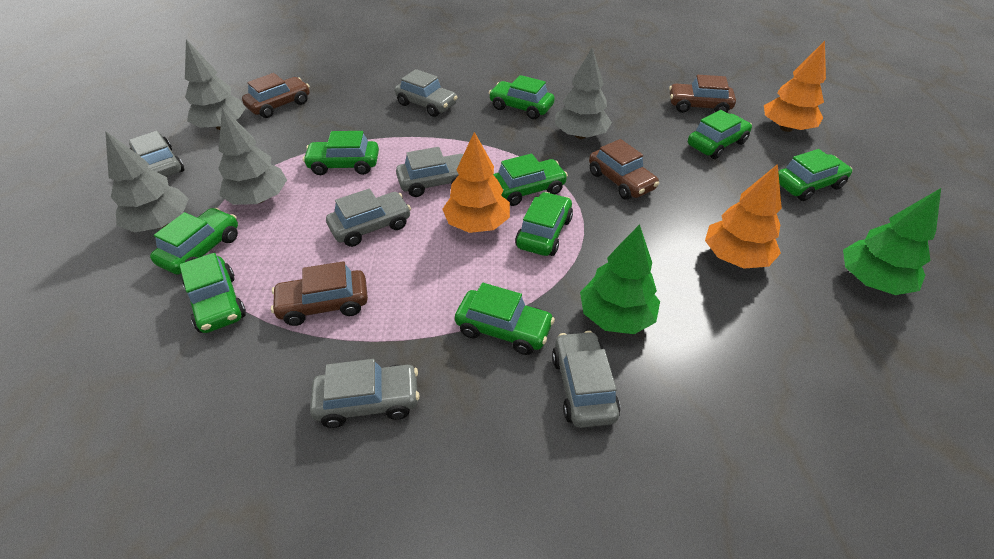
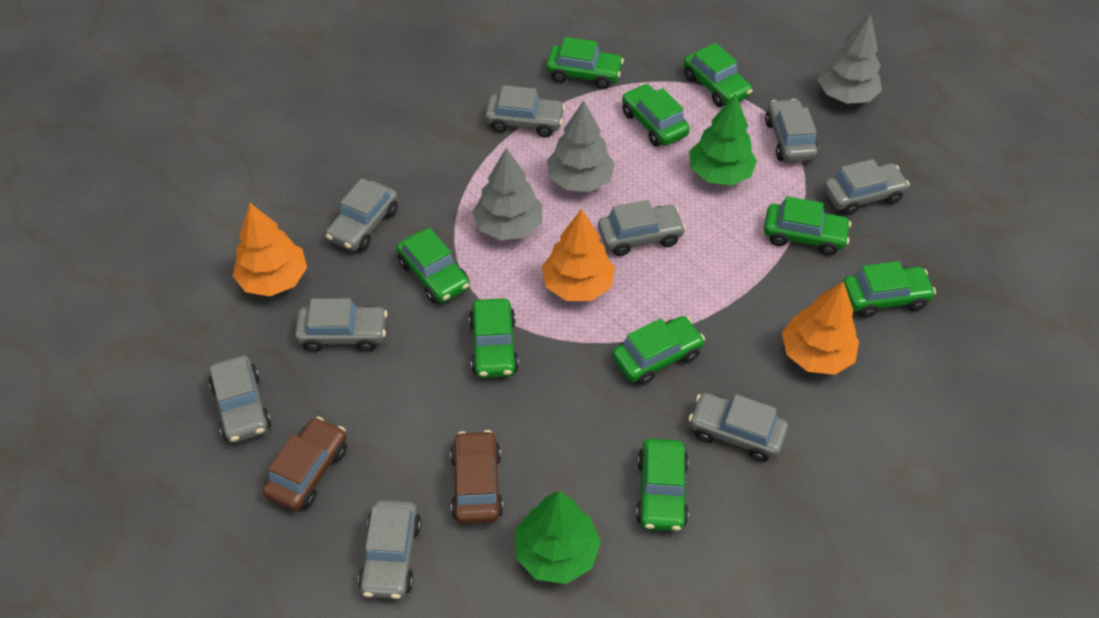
brown car: 4 -> 2
grey car: 6 -> 9
grey tree: 4 -> 3

